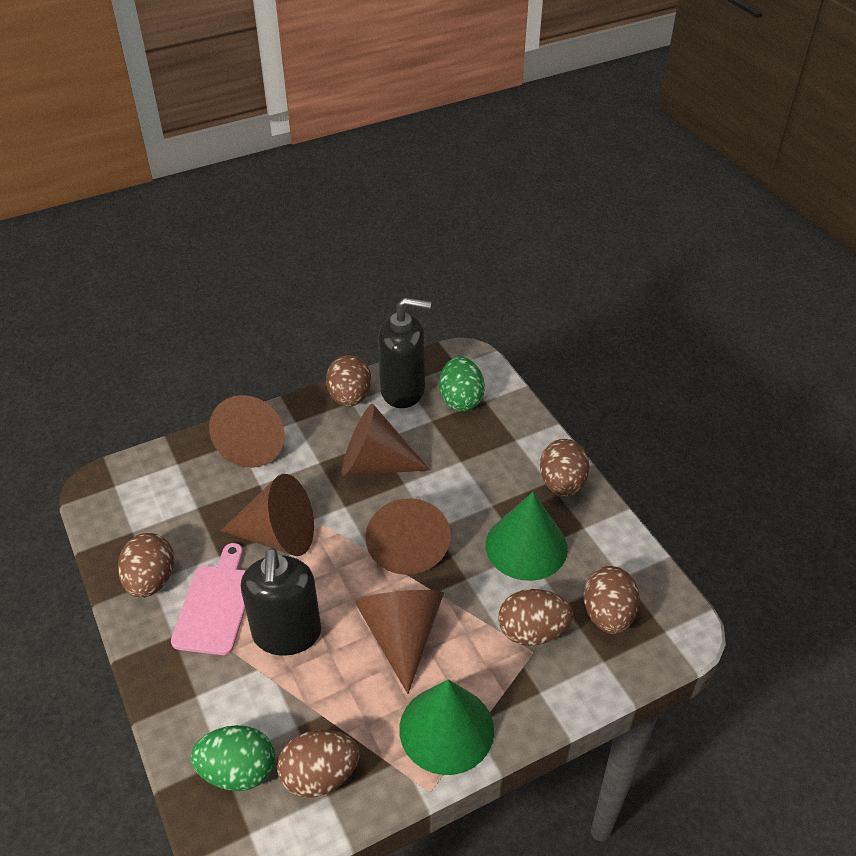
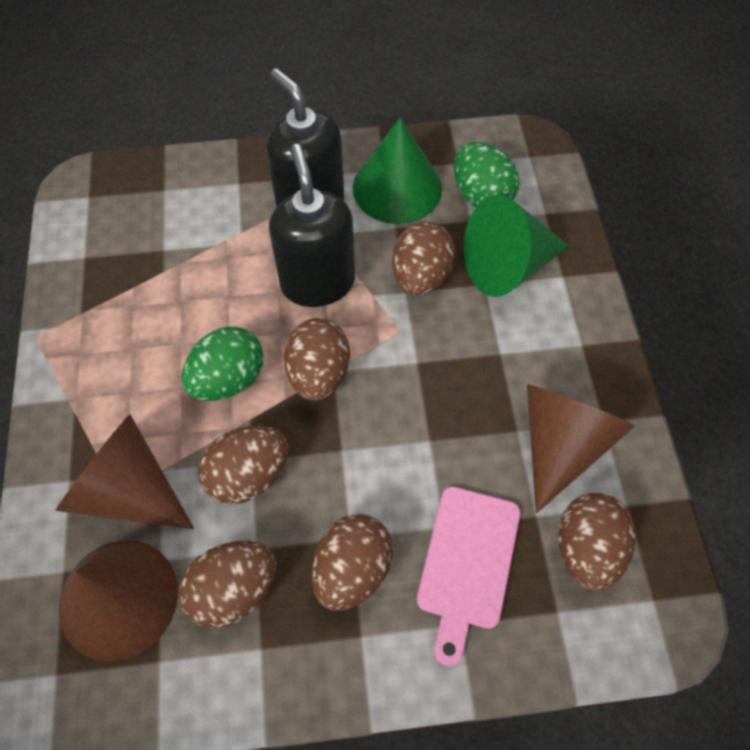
brown cone: 5 -> 3

